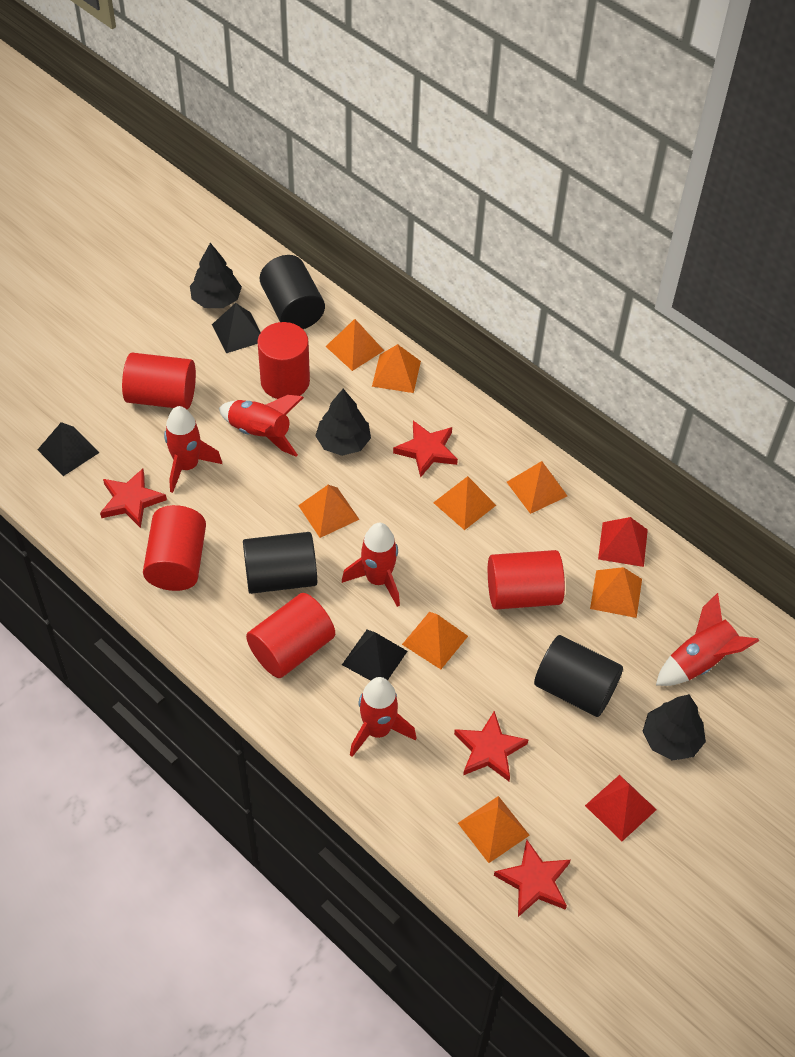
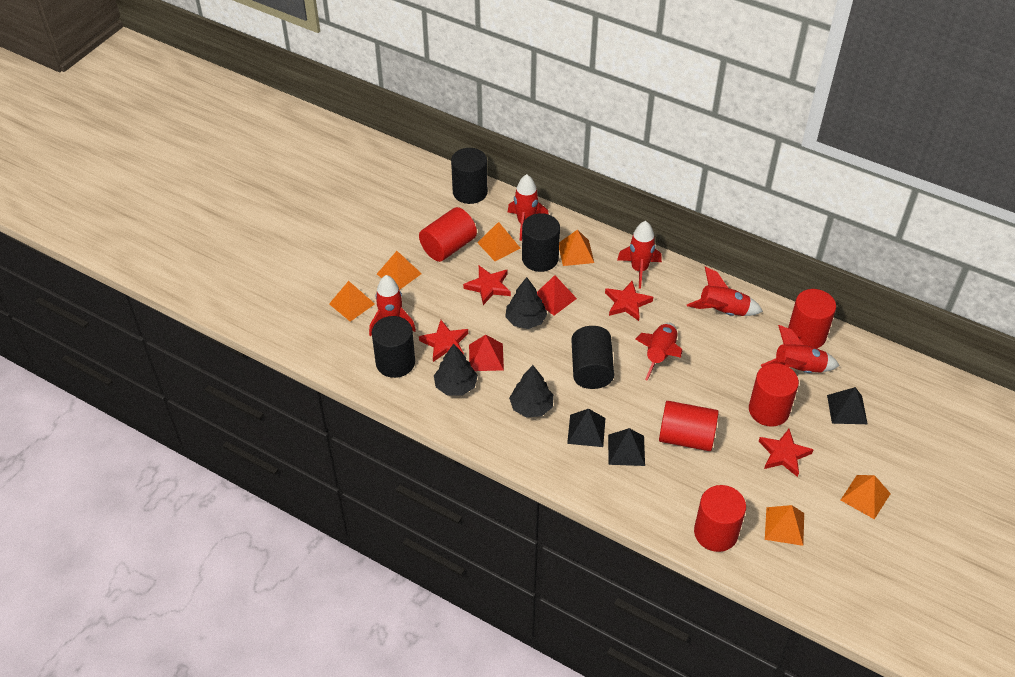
black cylinder: 3 -> 4
orange pyramid: 8 -> 6
red rocket: 5 -> 6

